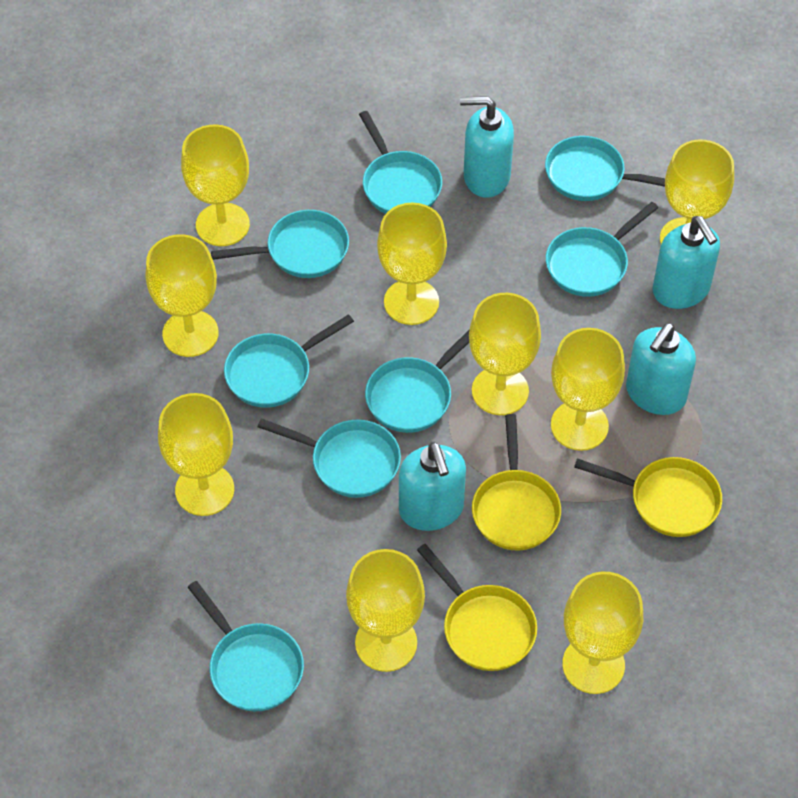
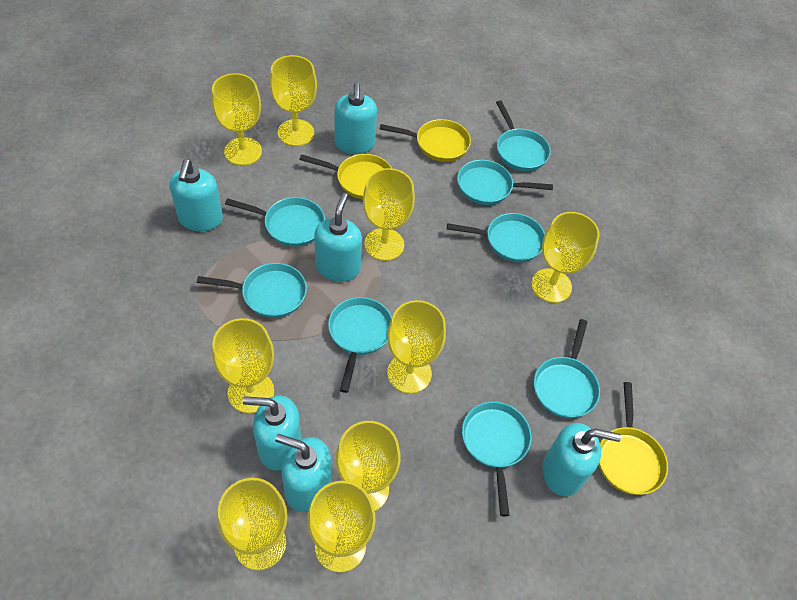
turquoise soap dispenser: 4 -> 6

